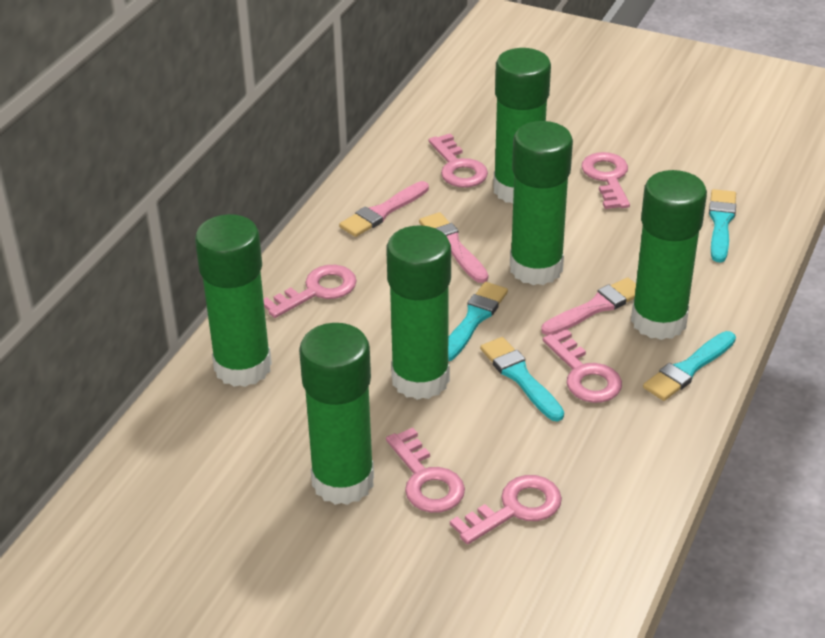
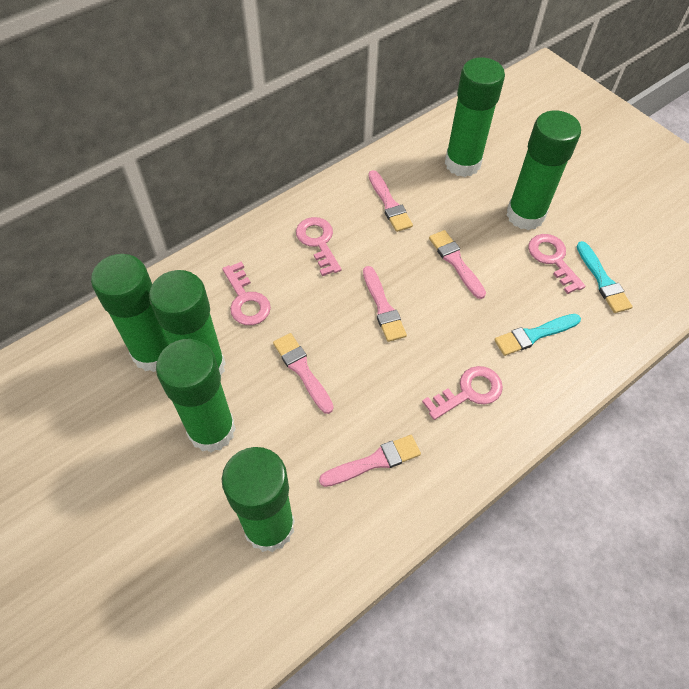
pink brush: 3 -> 5
pink key: 6 -> 4
turquoise brush: 4 -> 2

